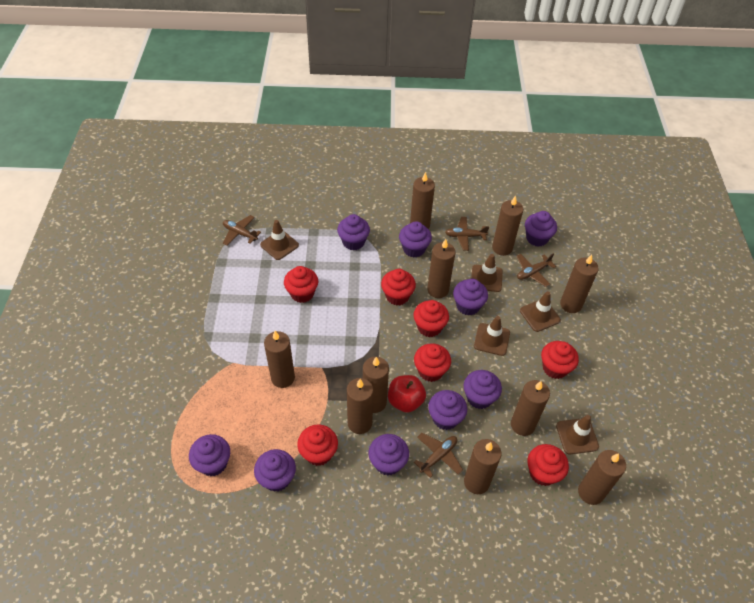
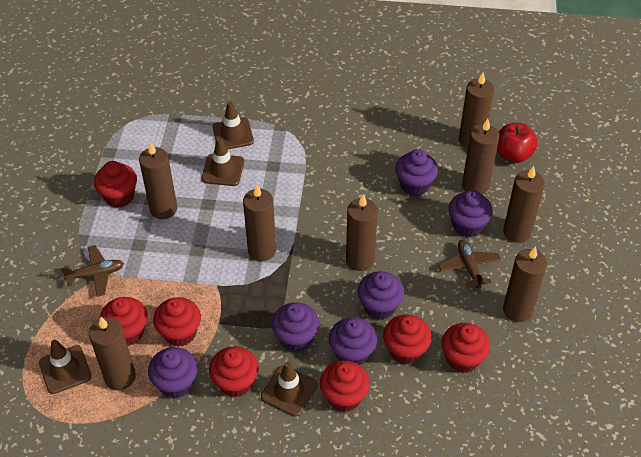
brown candle: 10 -> 8
brown plane: 4 -> 2
brown traffic cone: 5 -> 4
purple cupcake: 9 -> 6

